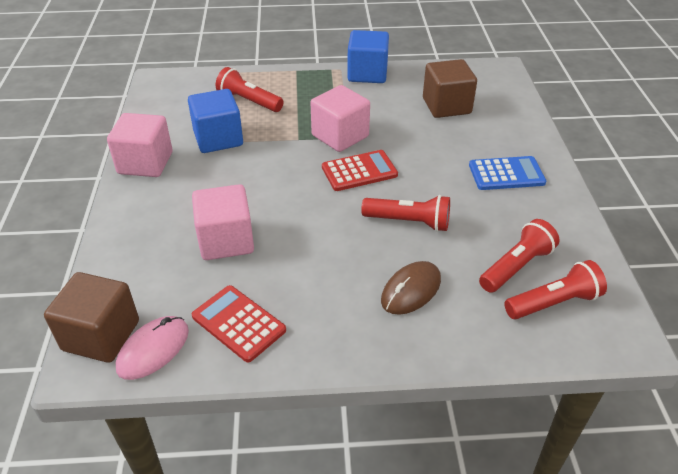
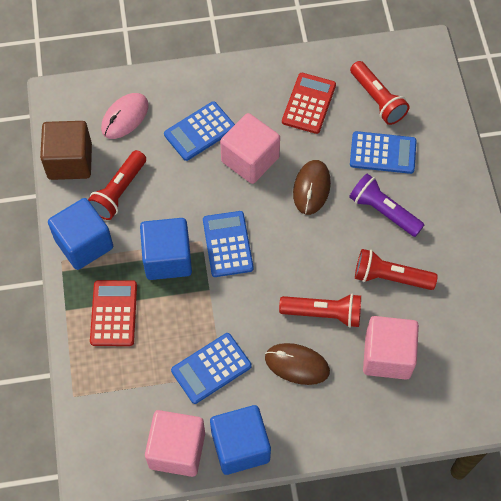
blue calculator: 1 -> 4
blue cube: 2 -> 3
brown cube: 2 -> 1
brown mouse: 1 -> 2
purple flashlight: 0 -> 1

